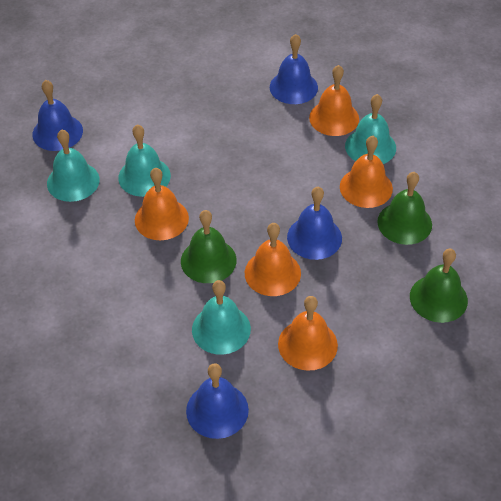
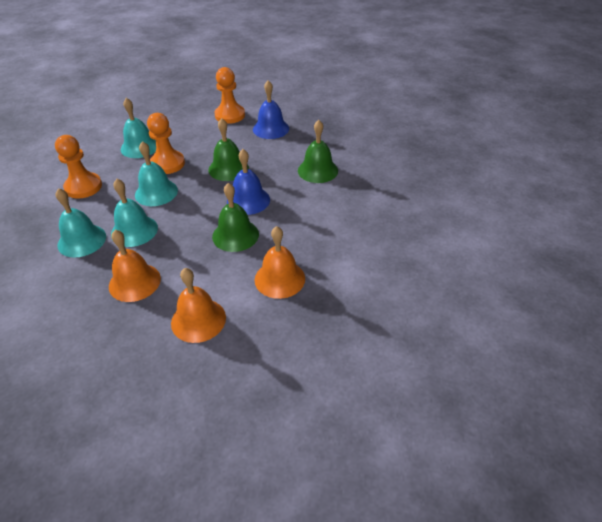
blue bell: 4 -> 2
orange bell: 5 -> 3
orange pawn: 0 -> 3

